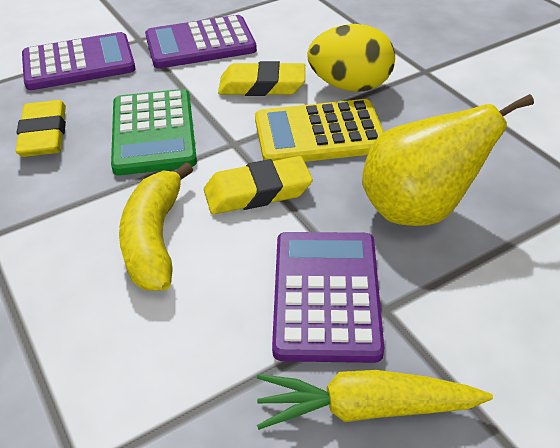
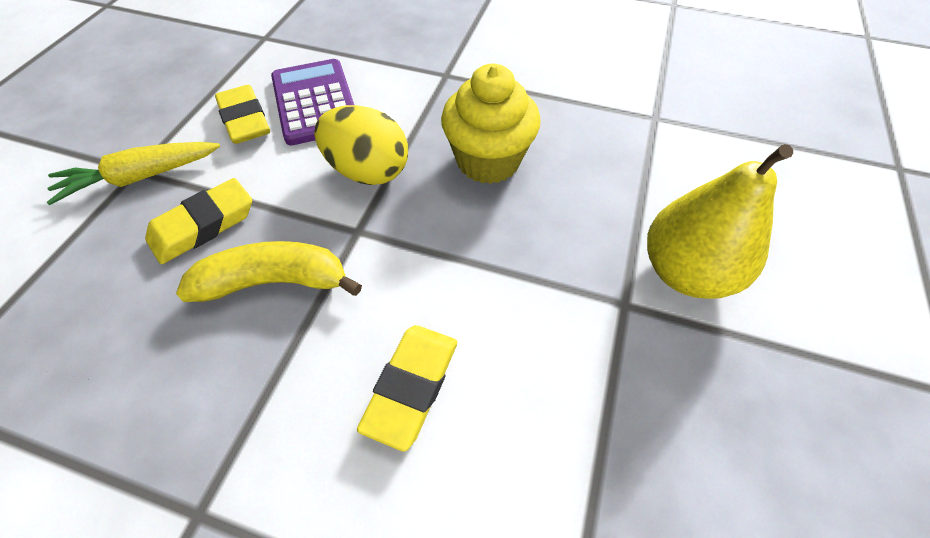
green calculator: 1 -> 0
purple calculator: 3 -> 1
yellow calculator: 1 -> 0
yellow cupcake: 0 -> 1

